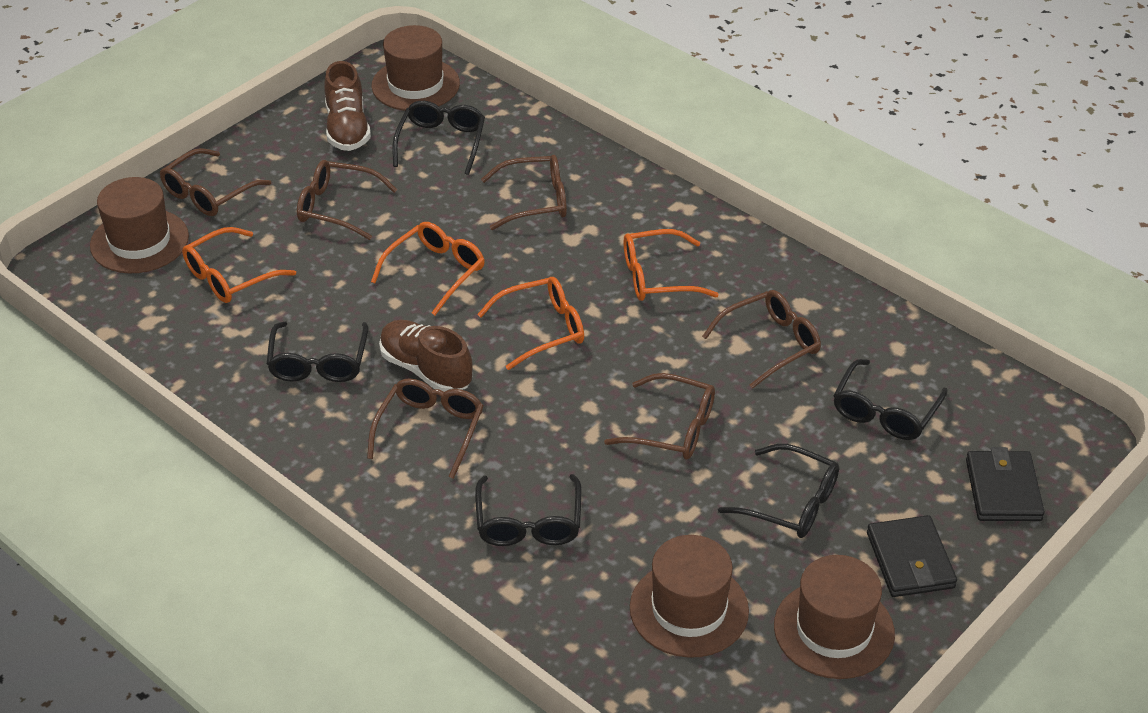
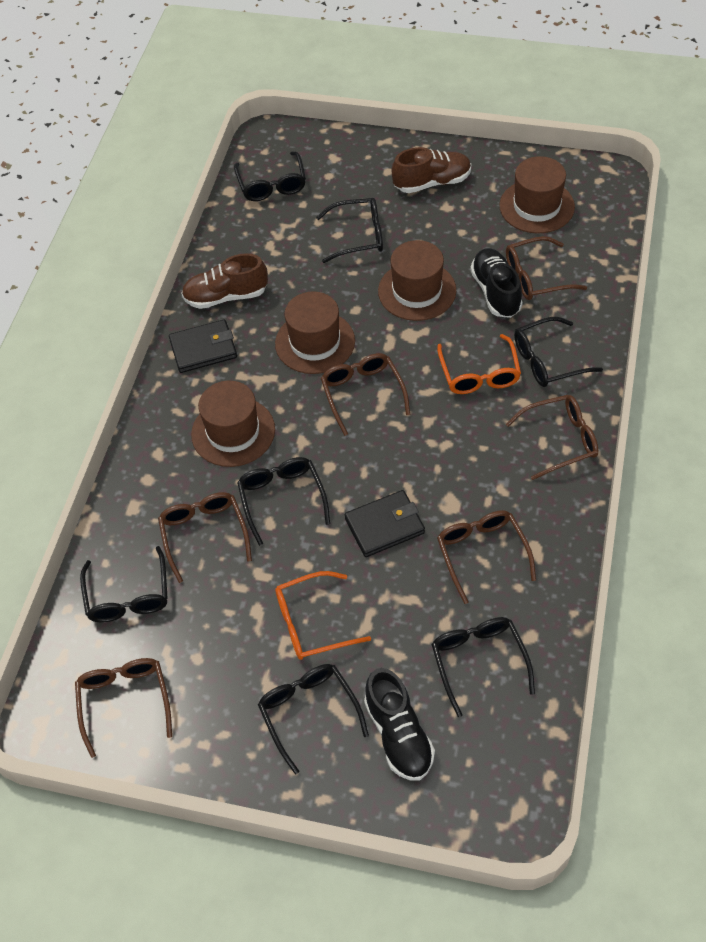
black glasses: 5 -> 7
black shoe: 0 -> 2
orange glasses: 4 -> 2

